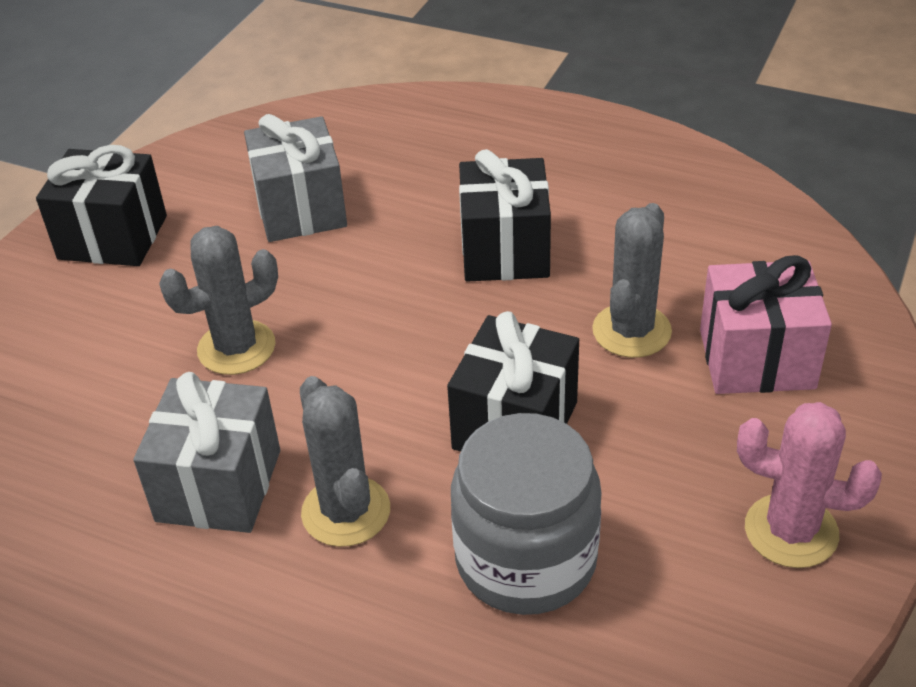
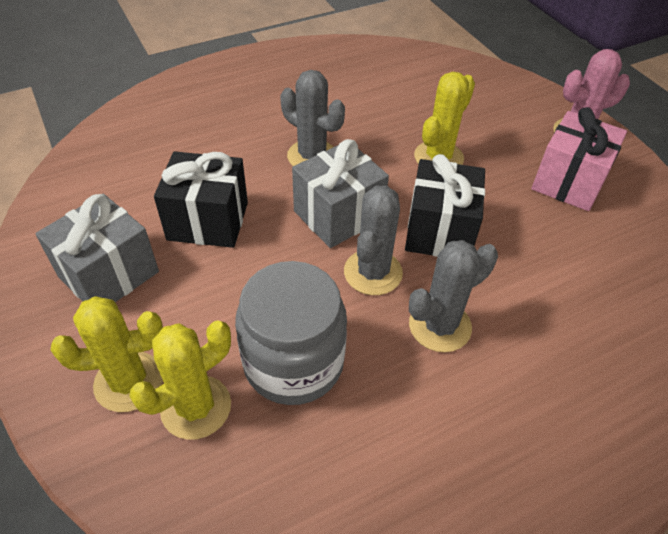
black gift: 3 -> 2
yellow cactus: 0 -> 3

